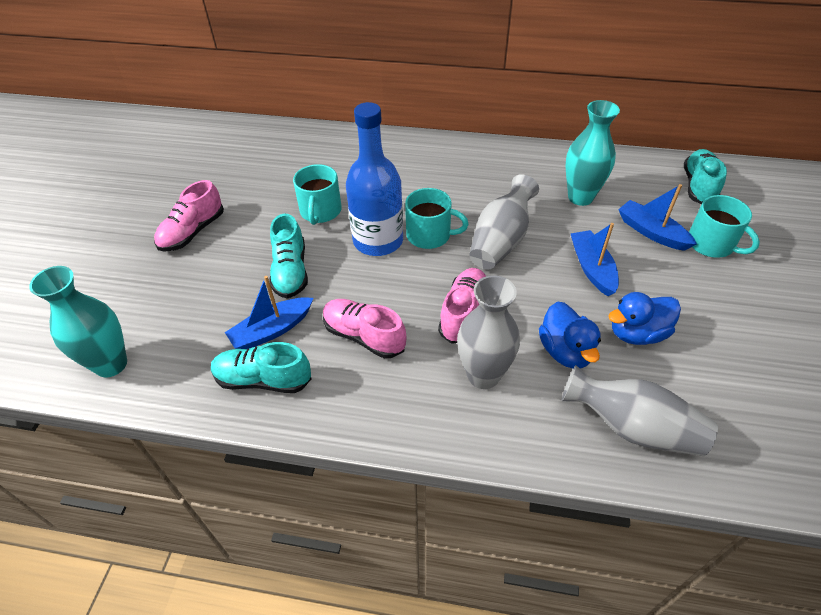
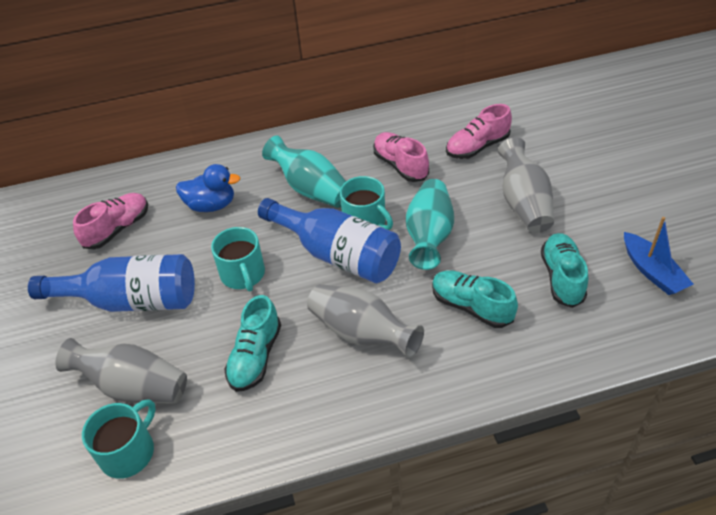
blue boat: 3 -> 1
blue bottle: 1 -> 2
blue duck: 2 -> 1

